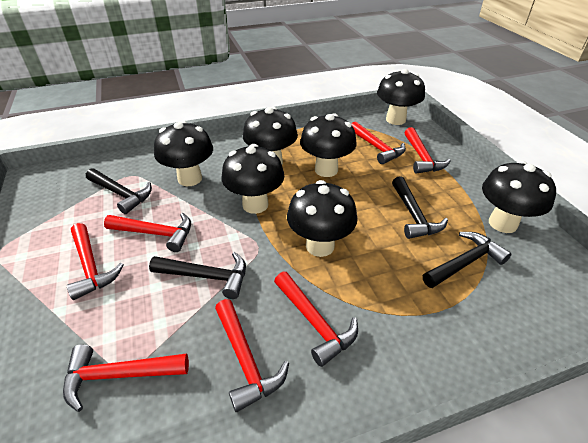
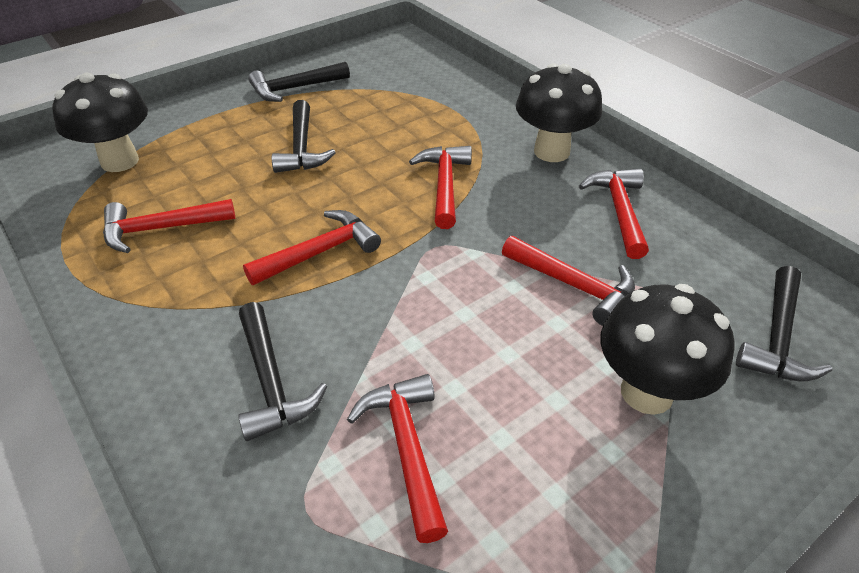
black mushroom: 7 -> 3
red hammer: 7 -> 6

